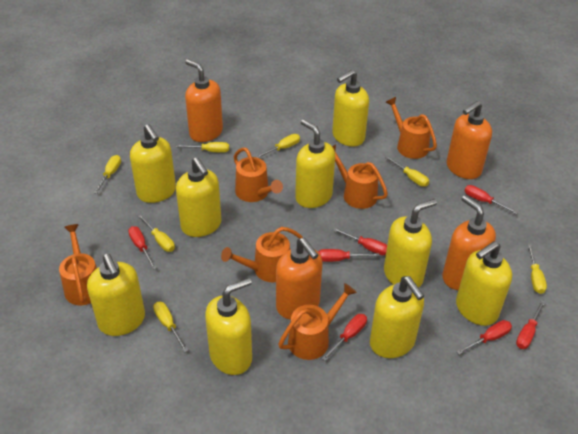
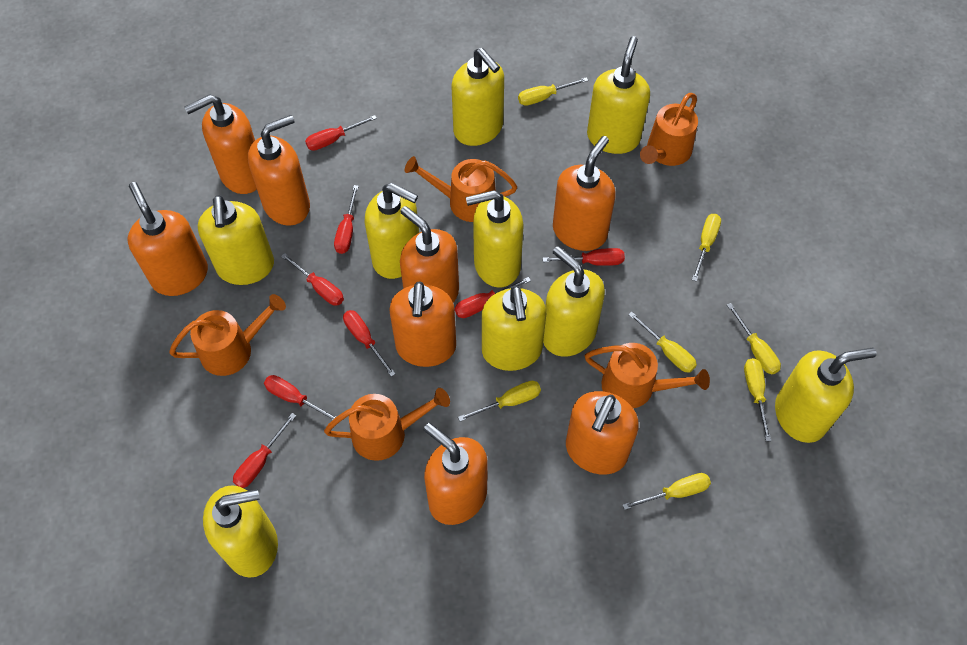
orange soap dispenser: 4 -> 8
orange watering can: 6 -> 5
red screwdriver: 7 -> 8

